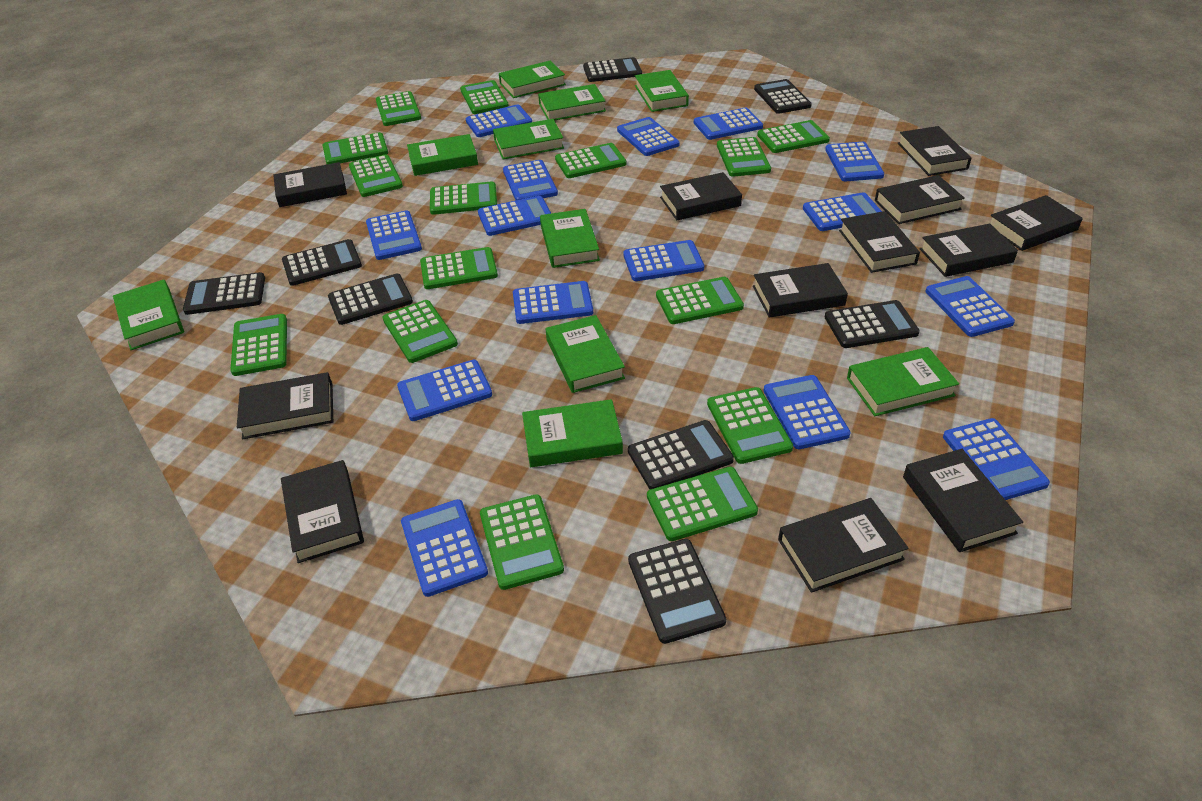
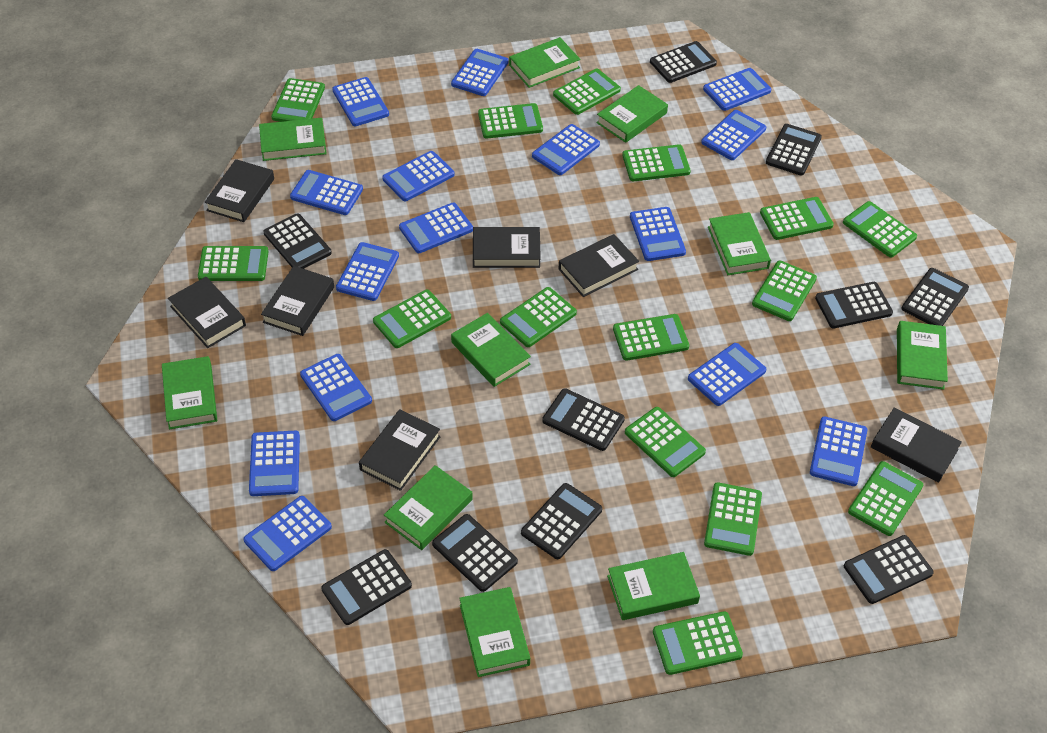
black book: 12 -> 7
black calculator: 8 -> 10

